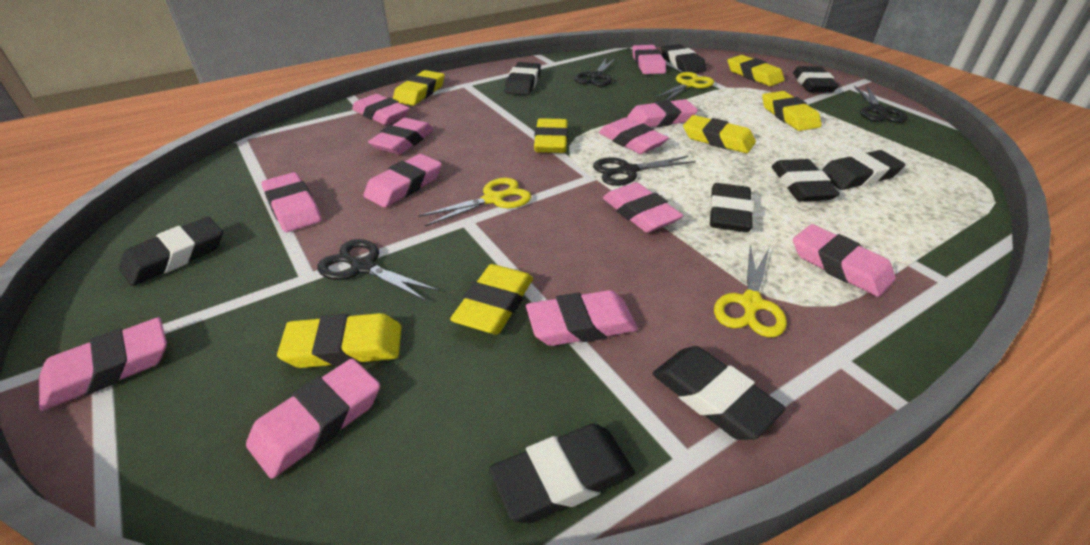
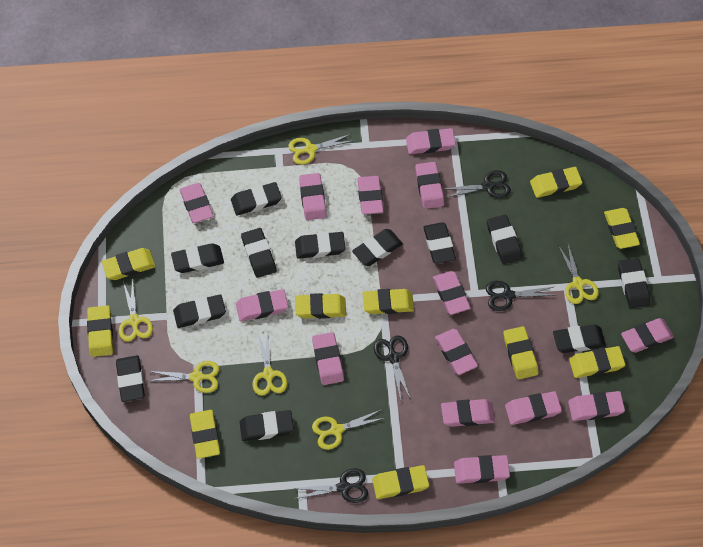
black eraser: 9 -> 12
pink eraser: 12 -> 14
yellow eraser: 7 -> 10
yellow scissors: 3 -> 6

